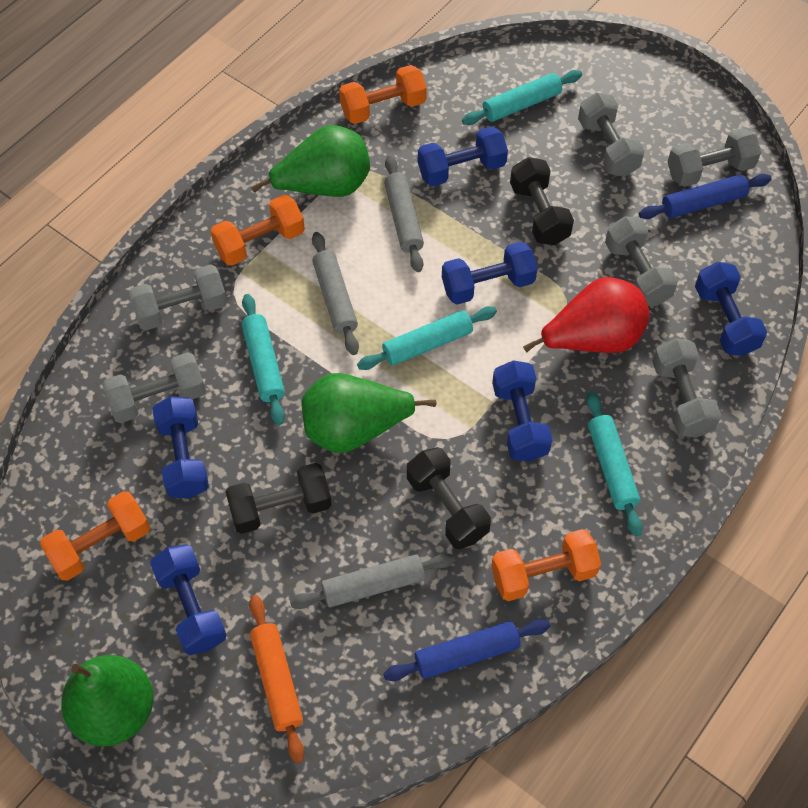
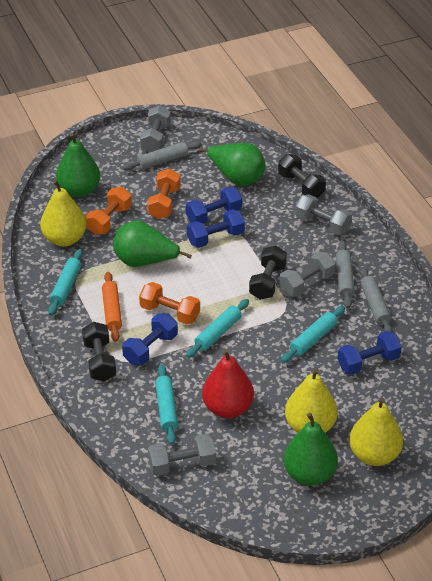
blue dumbbell: 6 -> 4
blue rolling pin: 2 -> 0
green pear: 3 -> 4
grey dumbbell: 6 -> 4
orange dumbbell: 4 -> 3
yellow pear: 0 -> 3

